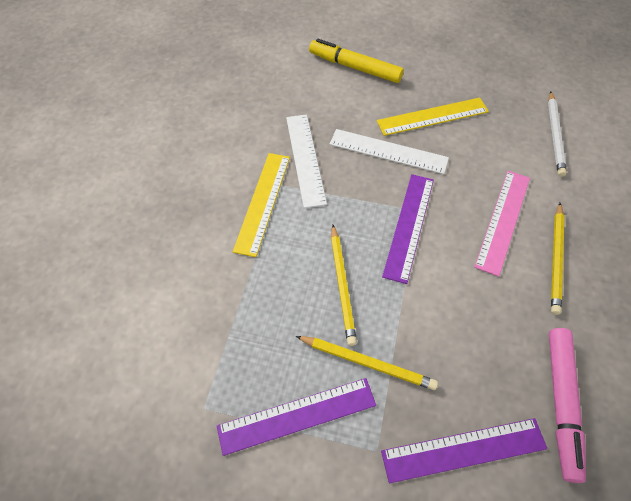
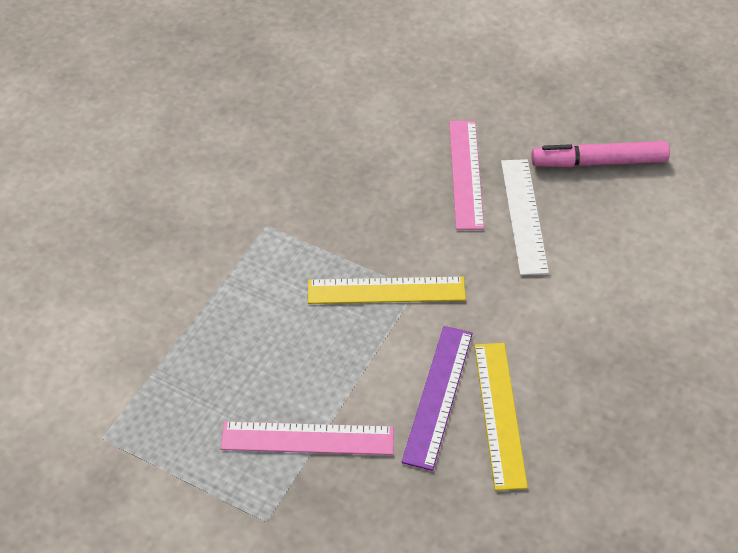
pink ruler: 1 -> 2
purple ruler: 3 -> 1
white pencil: 1 -> 0
white ruler: 2 -> 1
yellow marker: 1 -> 0
yellow pencil: 3 -> 0

